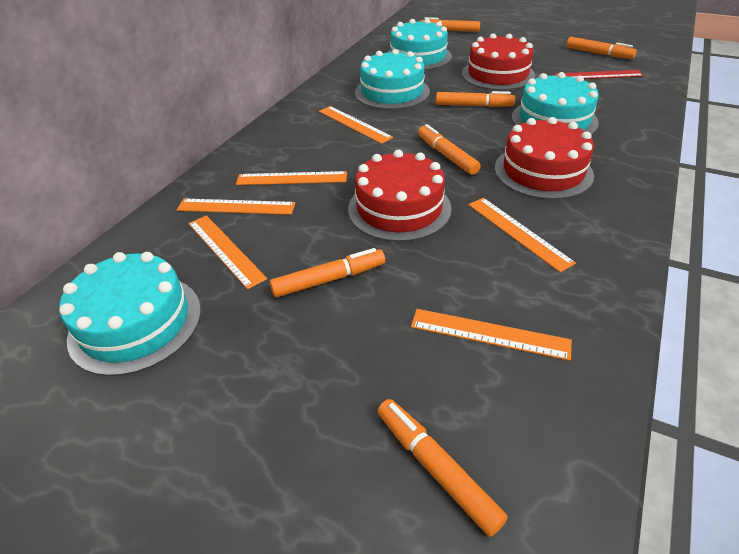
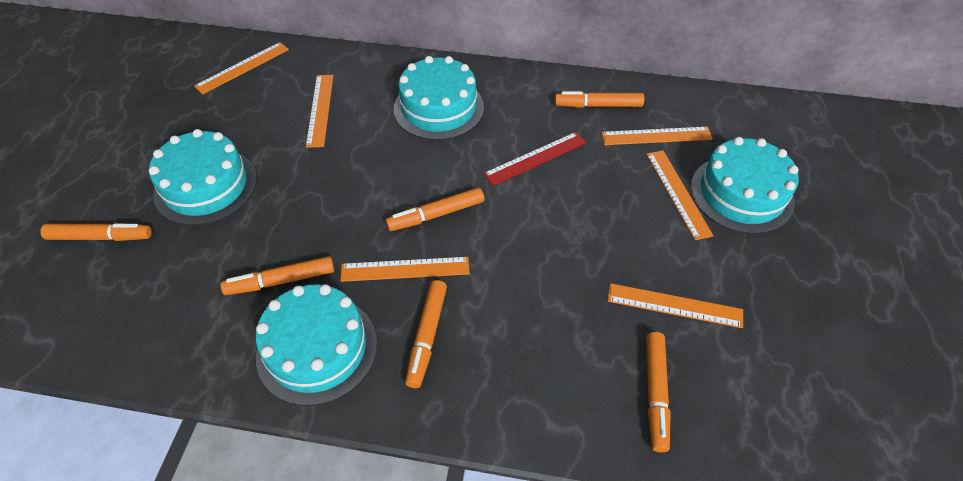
red cake: 3 -> 0

